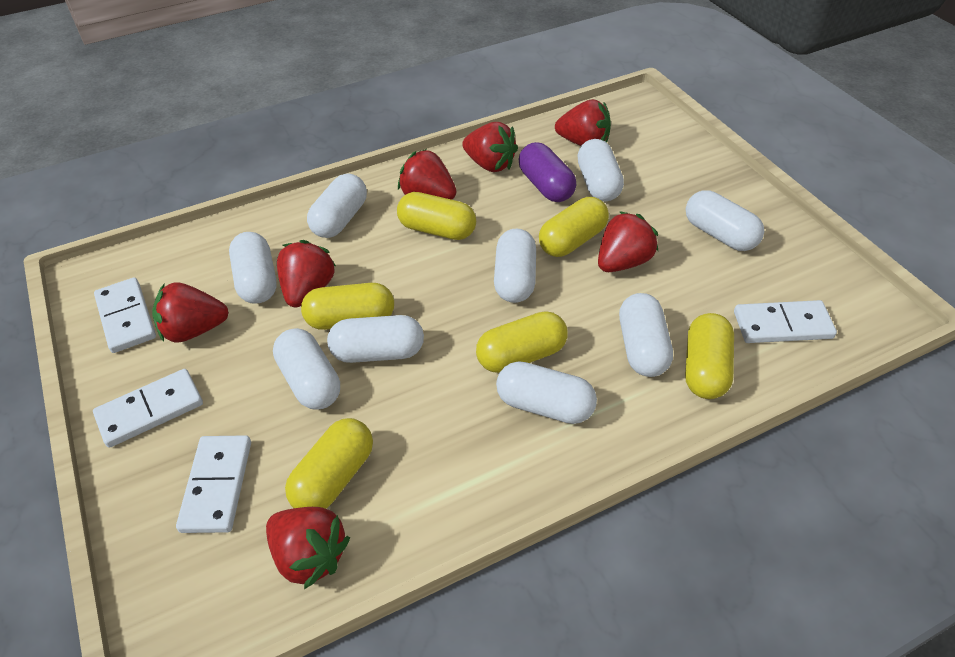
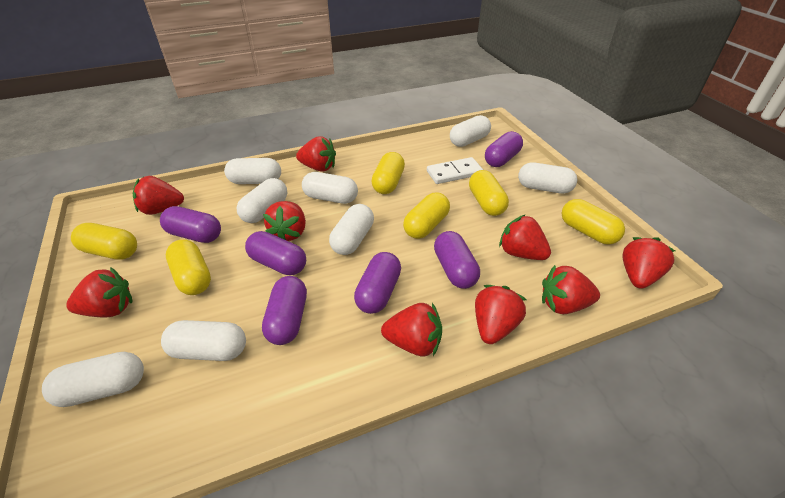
purple capsule: 1 -> 6
red strawberry: 7 -> 9
white capsule: 9 -> 8
white domino: 4 -> 1

